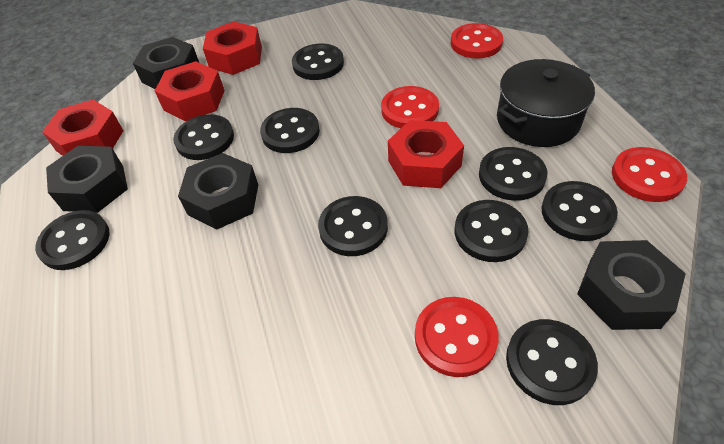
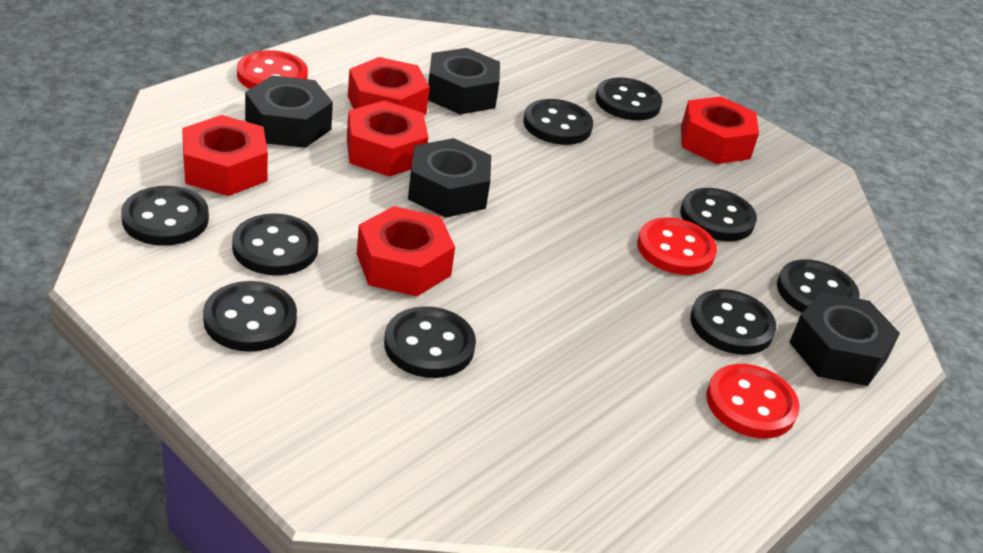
black pot: 1 -> 0
red button: 4 -> 3
red nut: 4 -> 5

